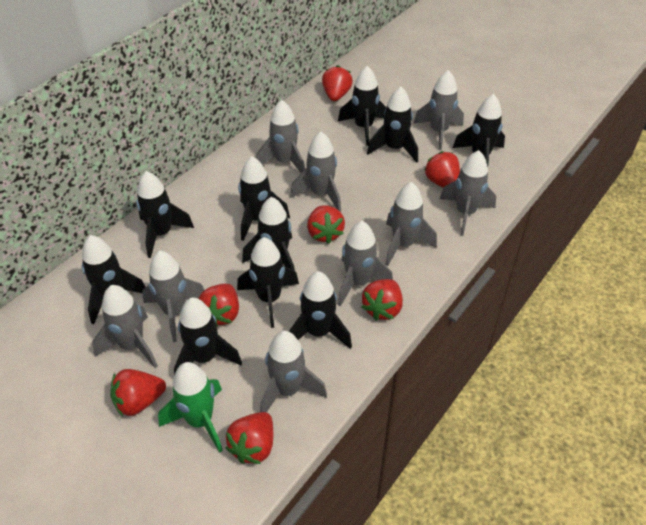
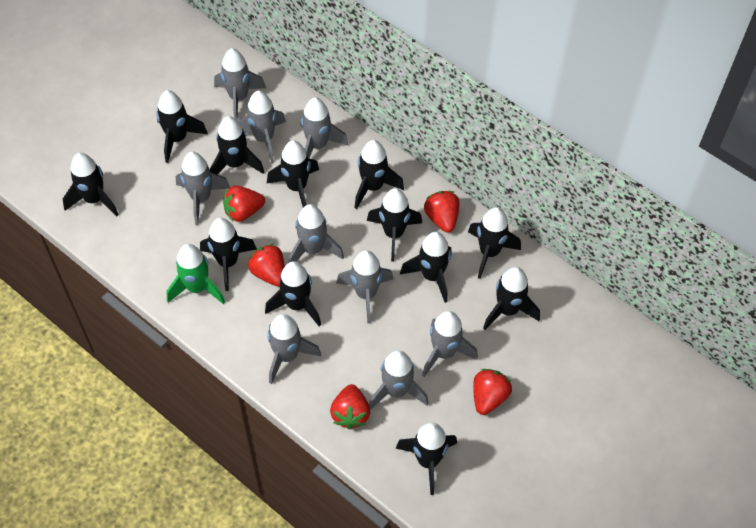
black rocket: 10 -> 12
red strawberry: 7 -> 5

